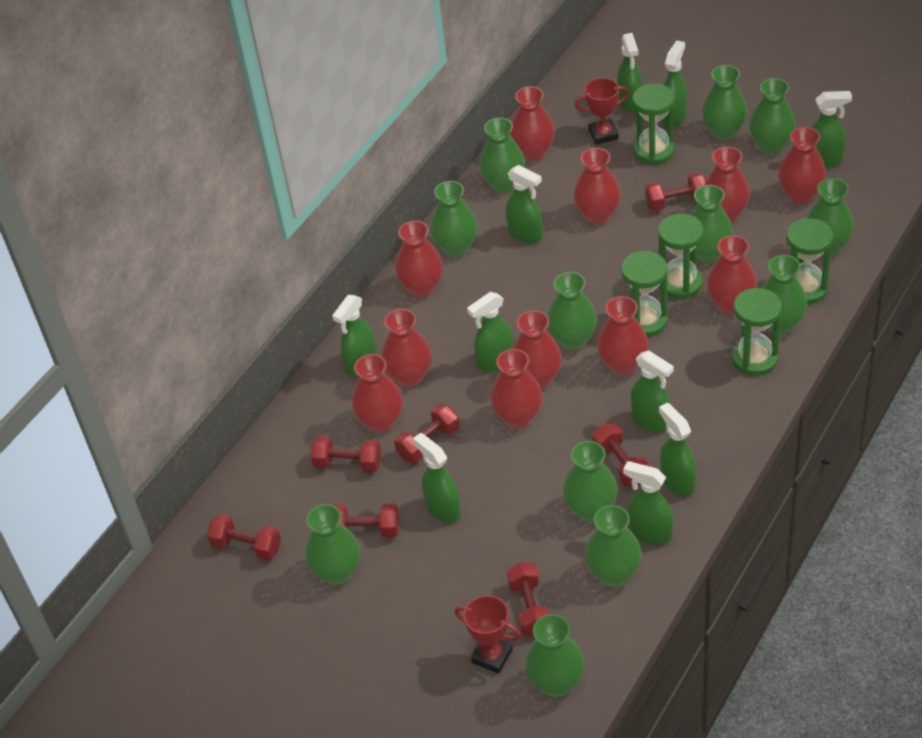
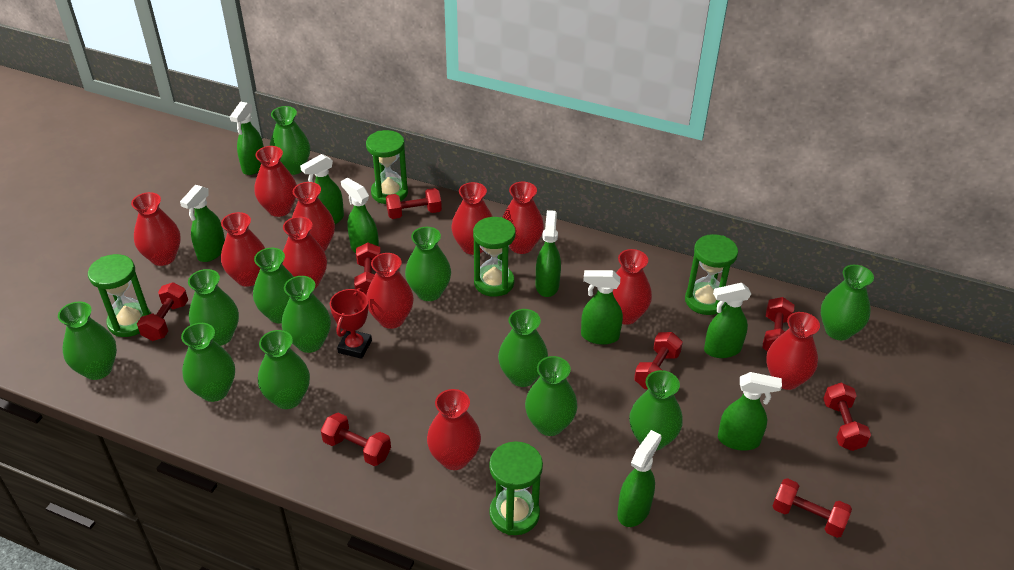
green spray bottle: 10 -> 9
red dumbbell: 7 -> 8
red trophy: 2 -> 1

